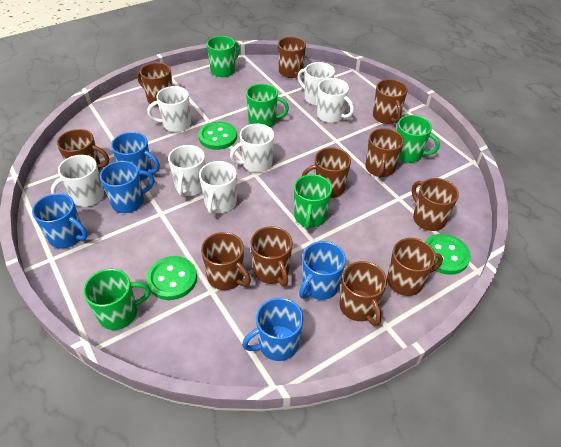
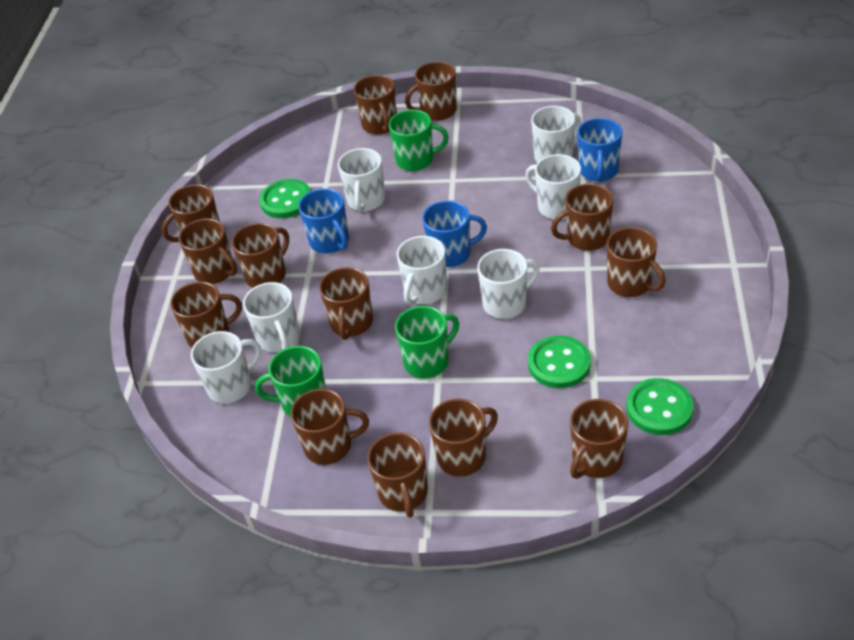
blue mug: 5 -> 3
brown mug: 11 -> 13
green mug: 5 -> 3

